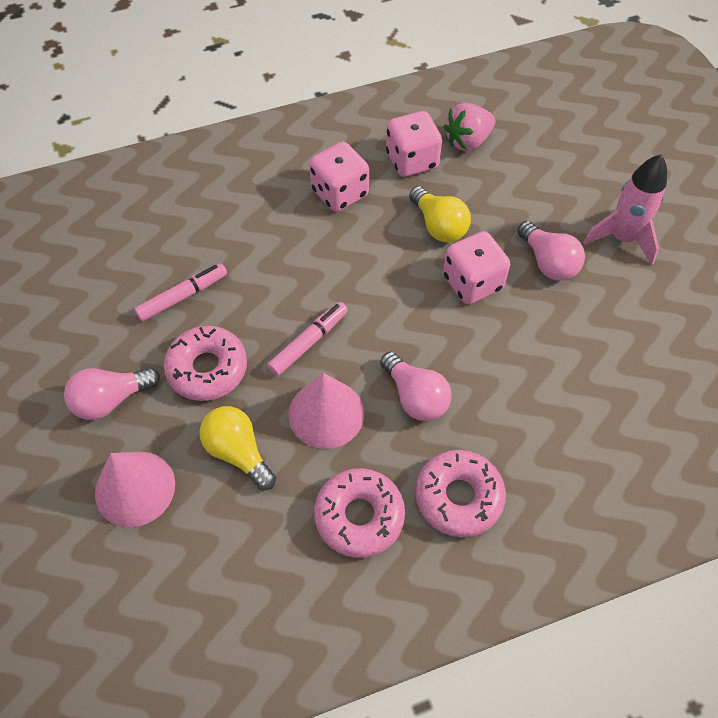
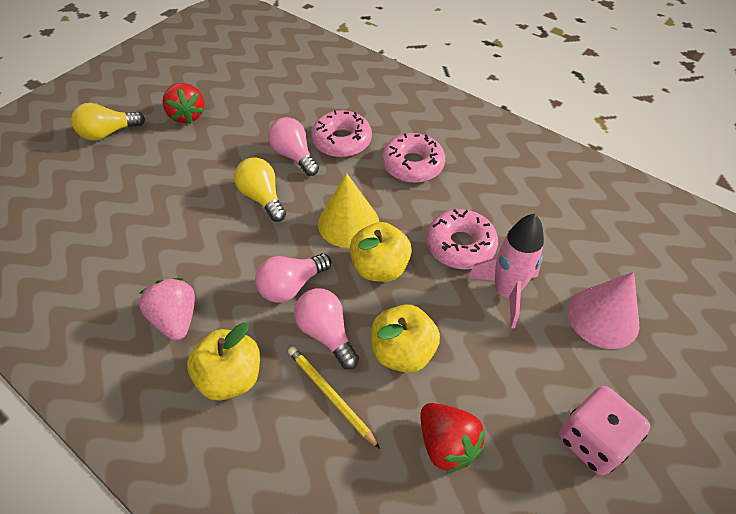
pink cone: 2 -> 1
pink dice: 3 -> 1
pink marker: 2 -> 0
red strawberry: 0 -> 2
yellow apple: 0 -> 3
yellow cone: 0 -> 1
yellow pencil: 0 -> 1

